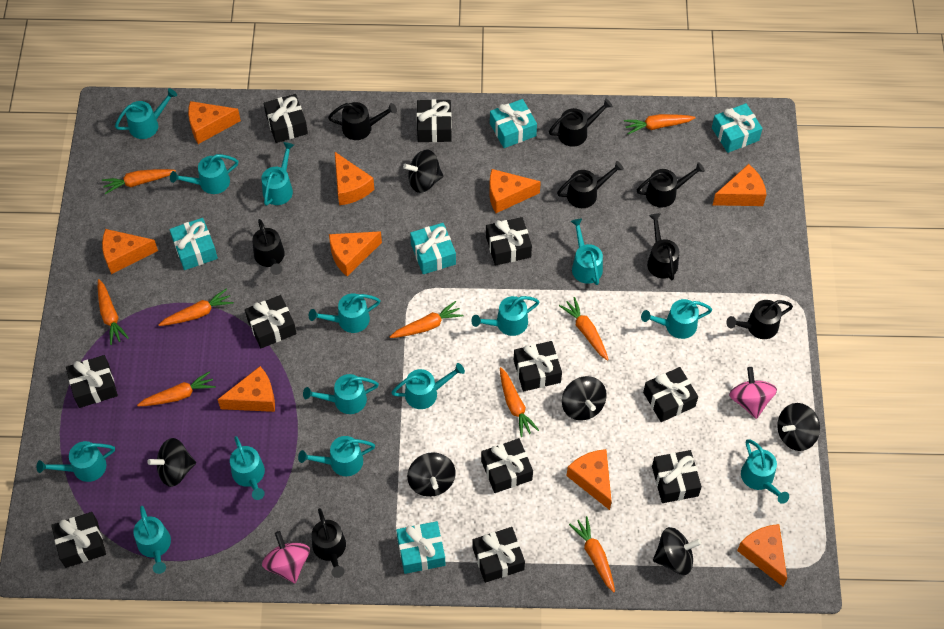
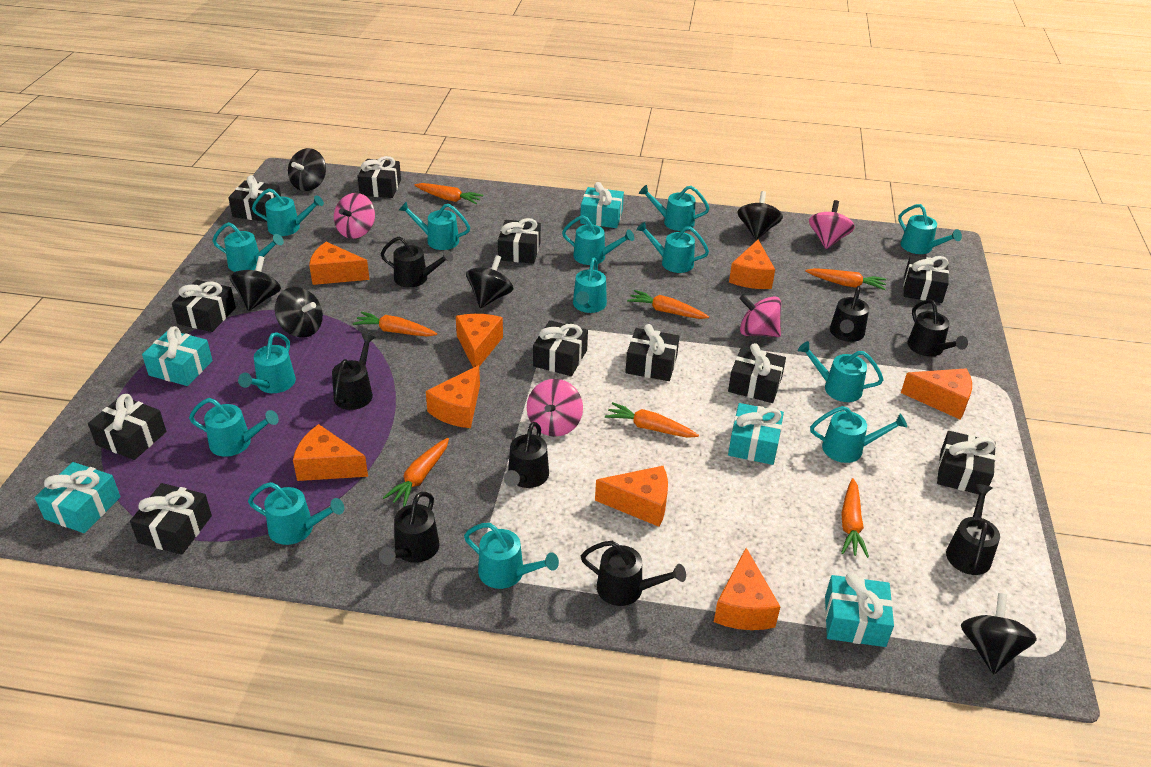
orange carrot: 9 -> 7
orange cheese: 9 -> 8
pink spinning top: 2 -> 4

